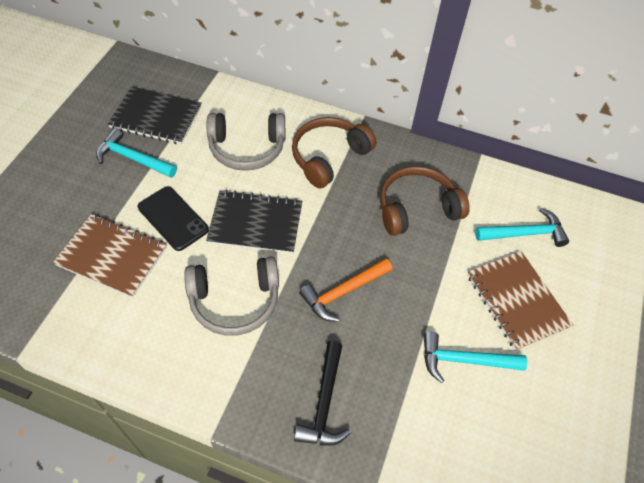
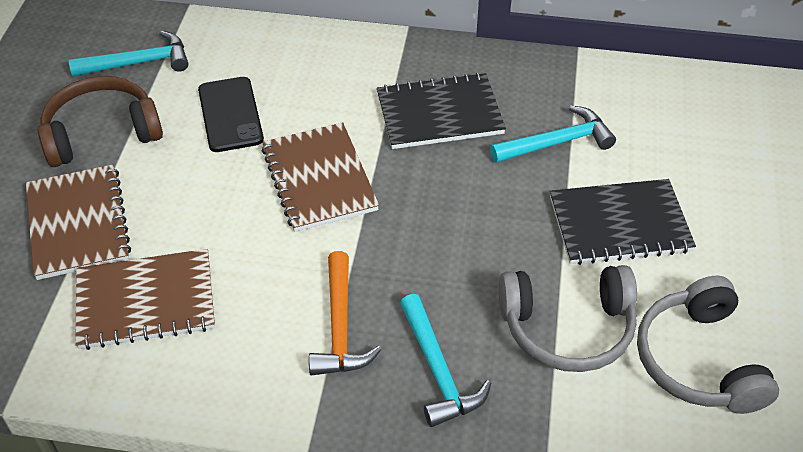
black hammer: 1 -> 0
brown headphones: 2 -> 1
brown notebook: 2 -> 3

